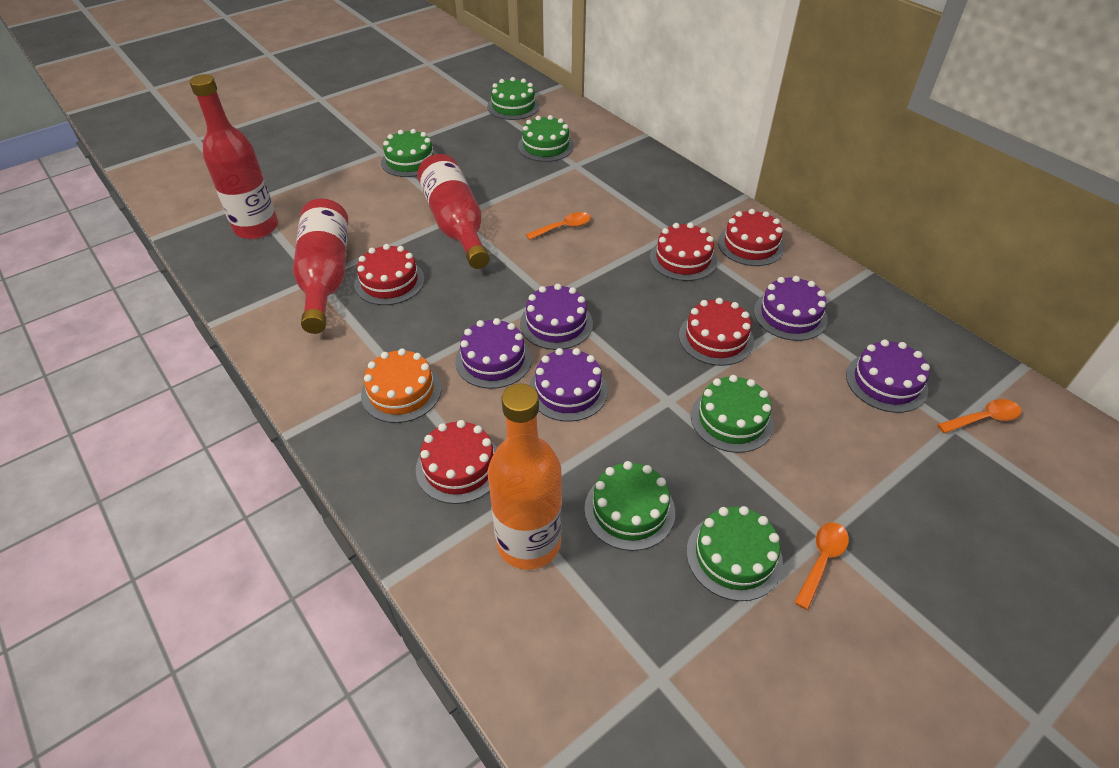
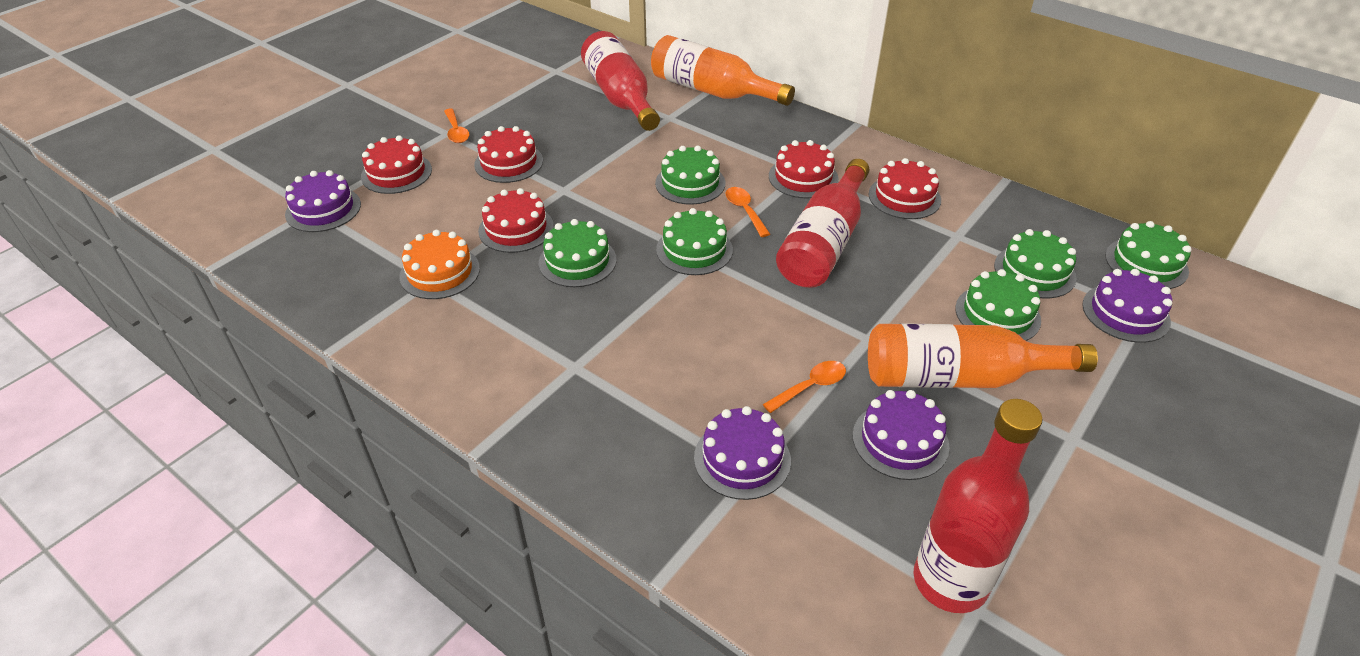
orange bottle: 1 -> 2
purple cake: 5 -> 4

